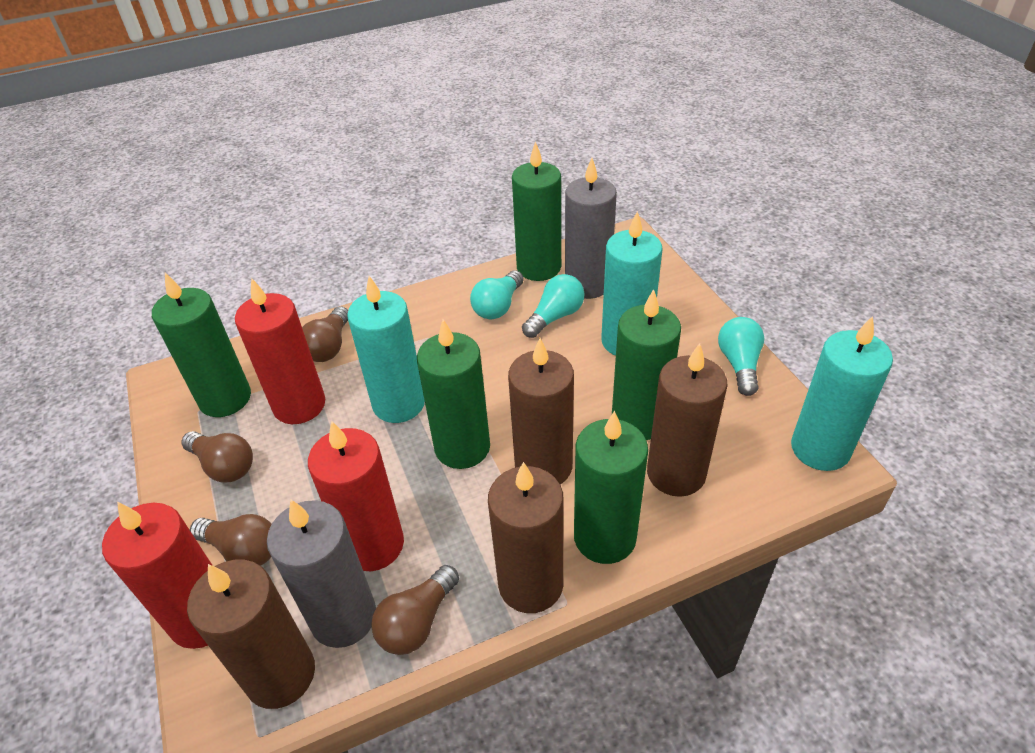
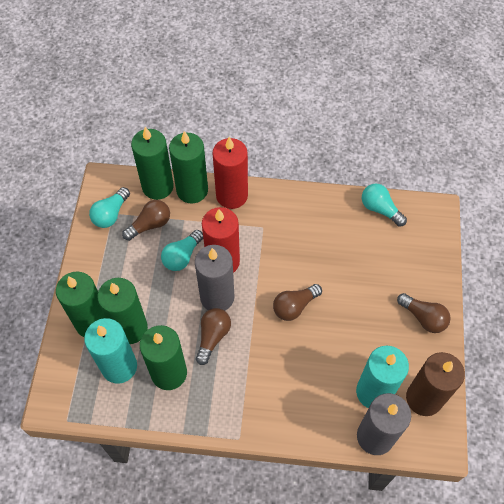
brown candle: 4 -> 1
red candle: 3 -> 2
turquoise candle: 3 -> 2

